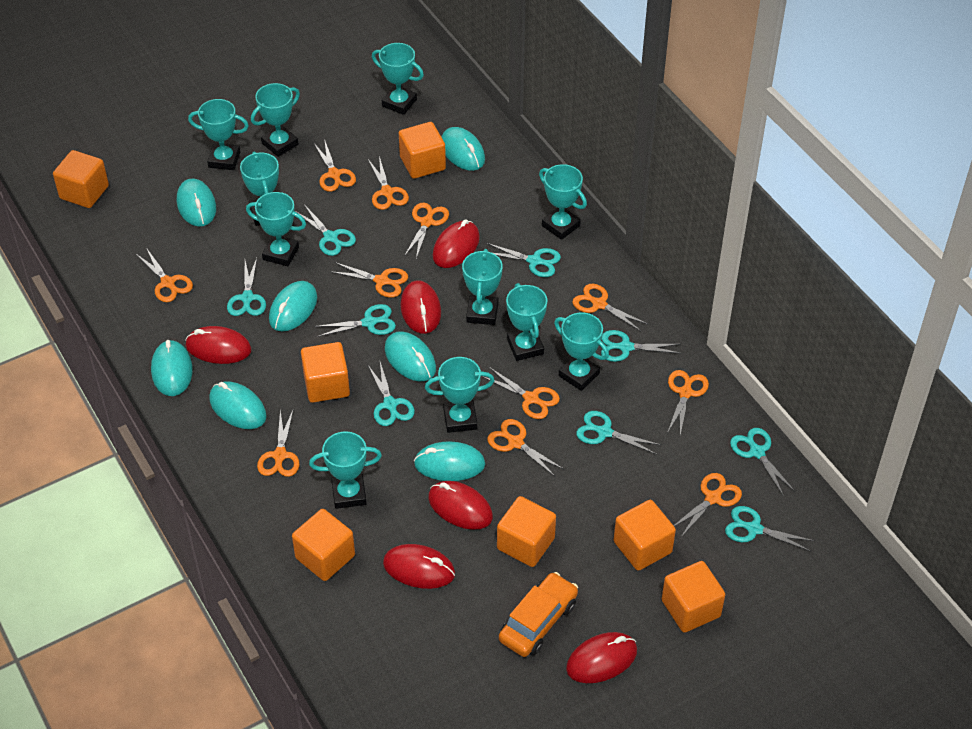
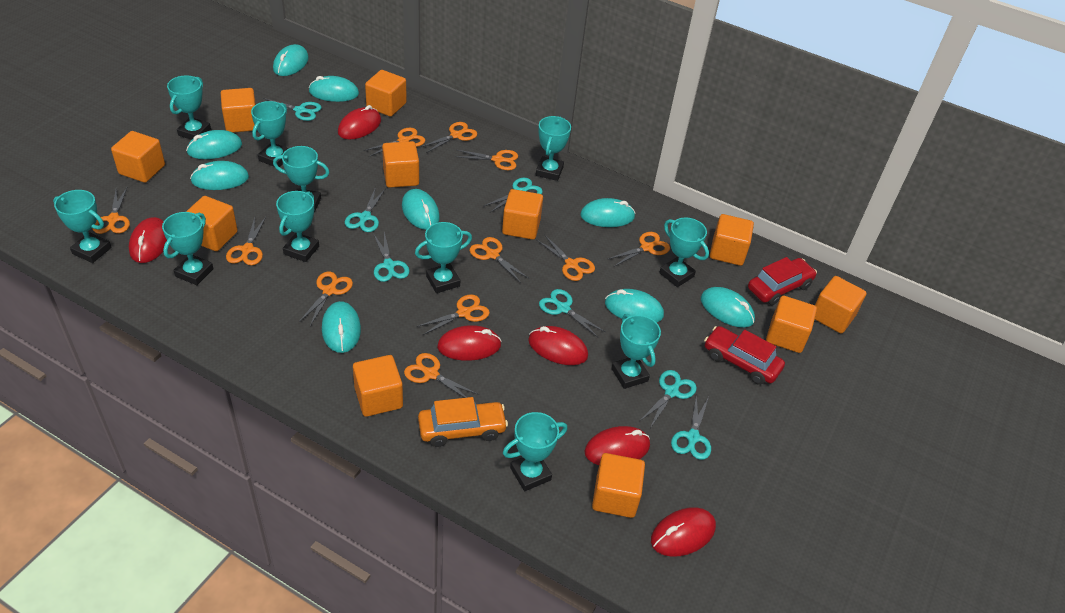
orange cube: 7 -> 11
red car: 0 -> 2
turquoise mouse: 7 -> 9
turquoise scissors: 9 -> 7

